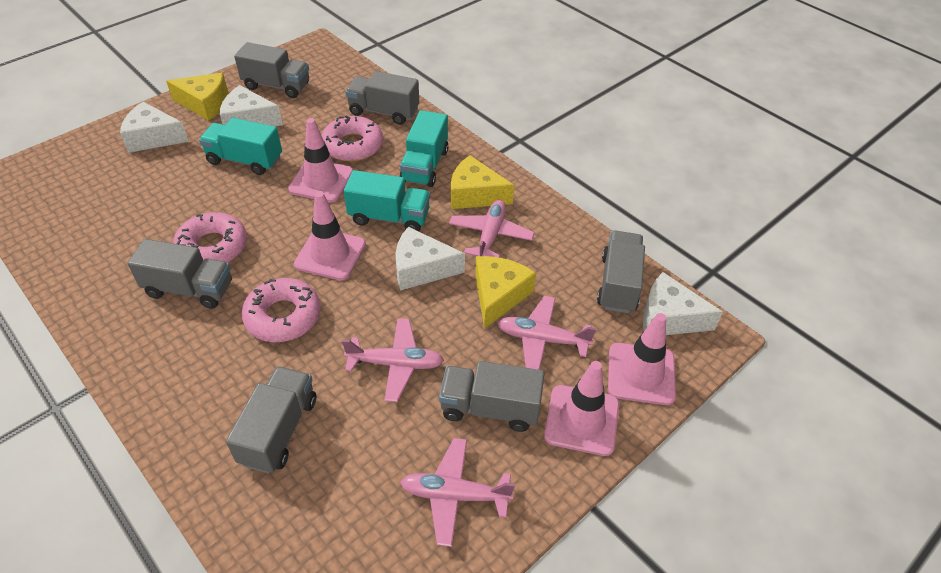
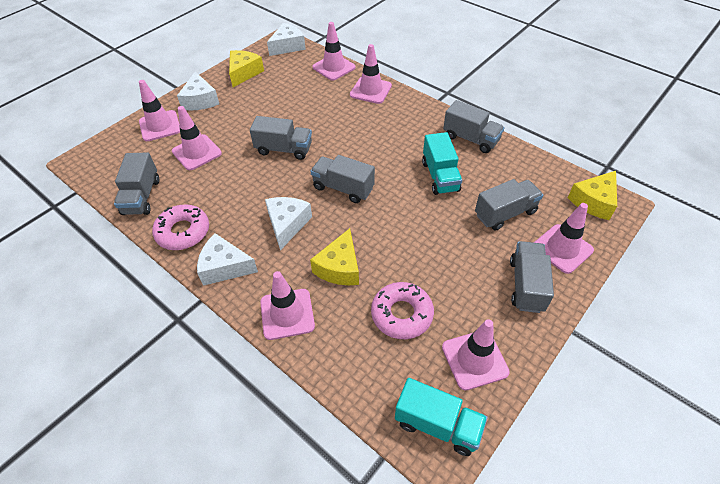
pink donut: 3 -> 2
pink plane: 4 -> 0
pink traffic cone: 4 -> 7
turquoise truck: 3 -> 2

